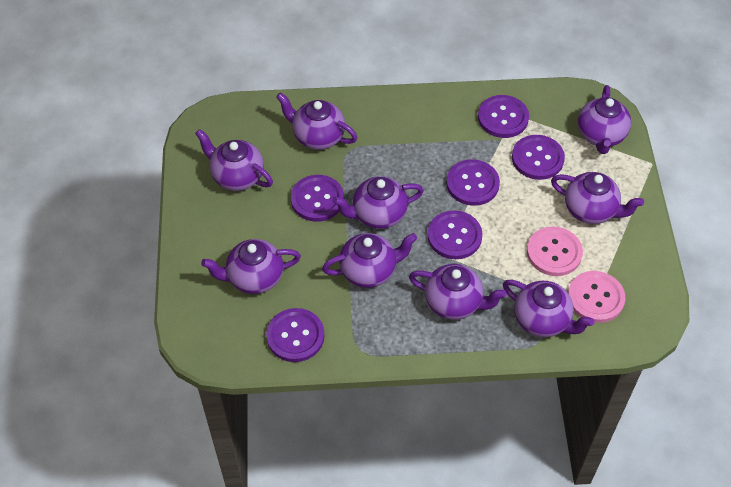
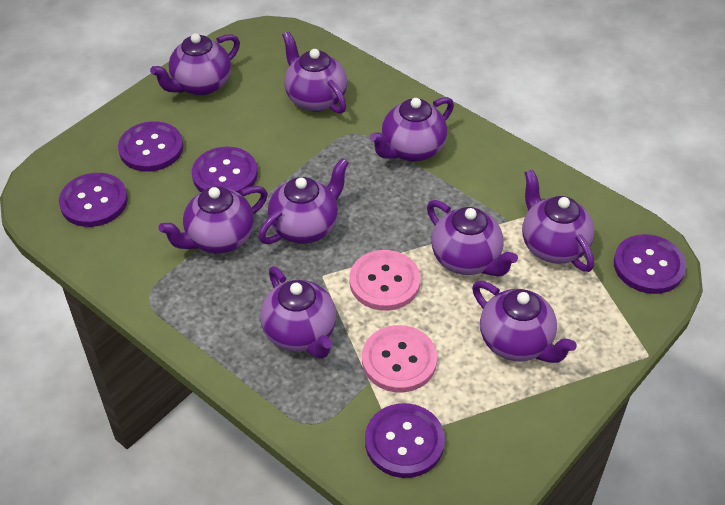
purple button: 6 -> 5

